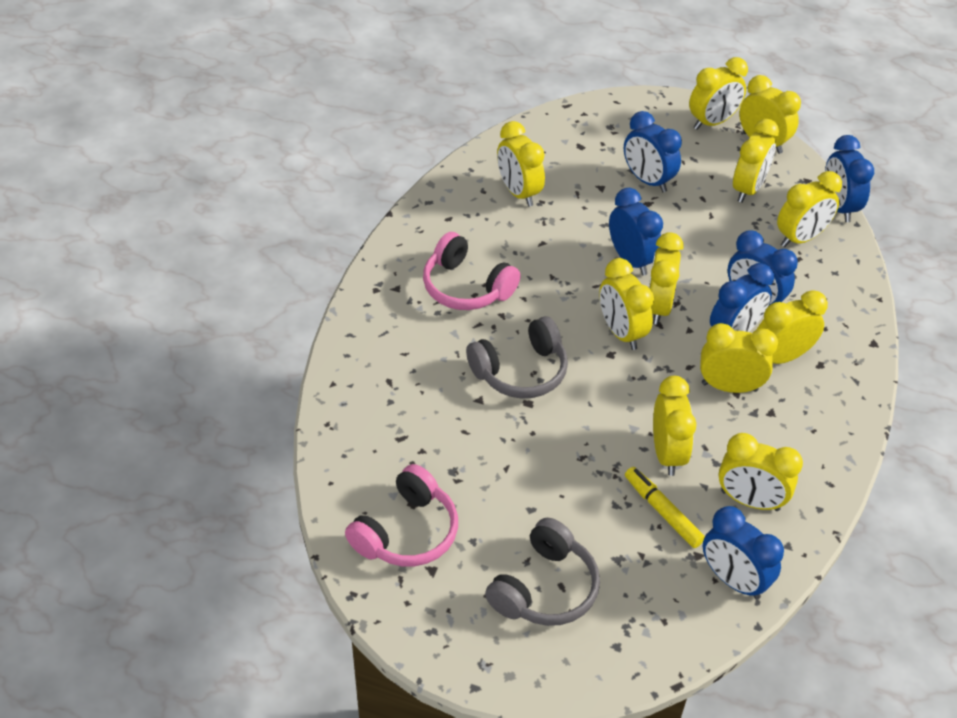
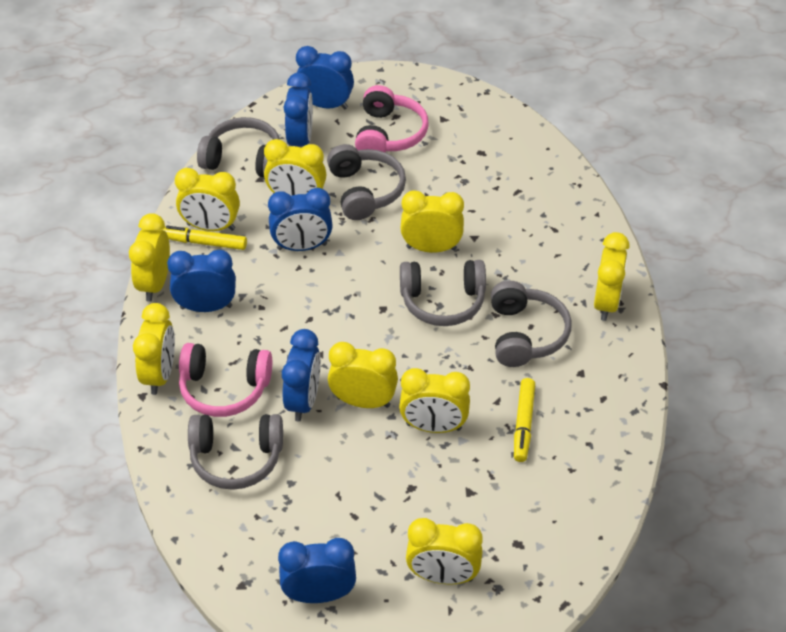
grey headphones: 2 -> 5
yellow clock: 11 -> 9
yellow marker: 1 -> 2

